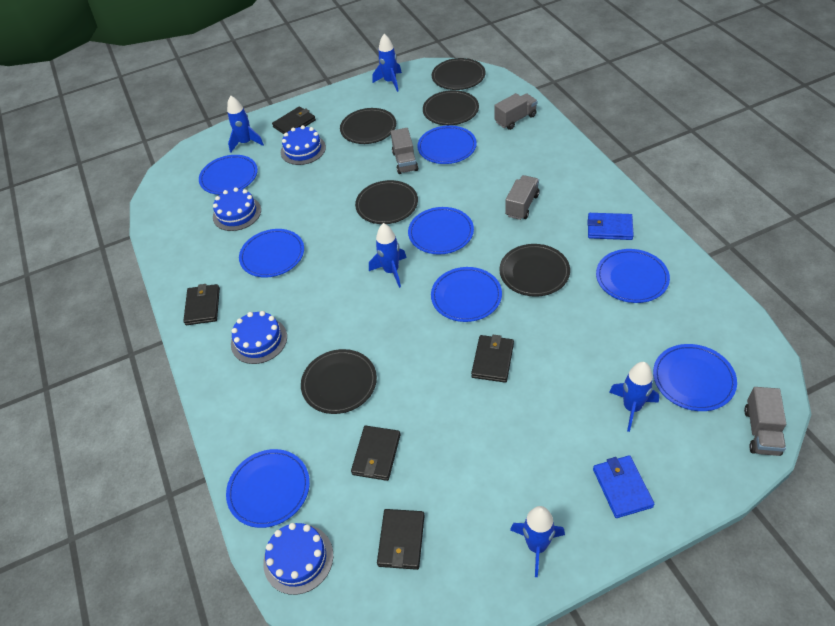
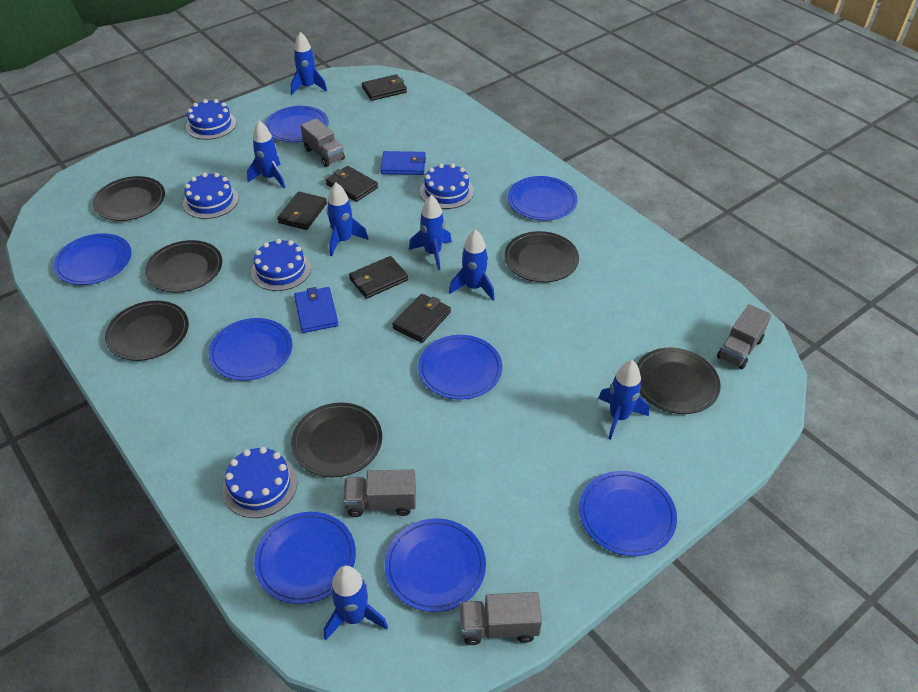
blue cake: 4 -> 5
blue rocket: 5 -> 7

